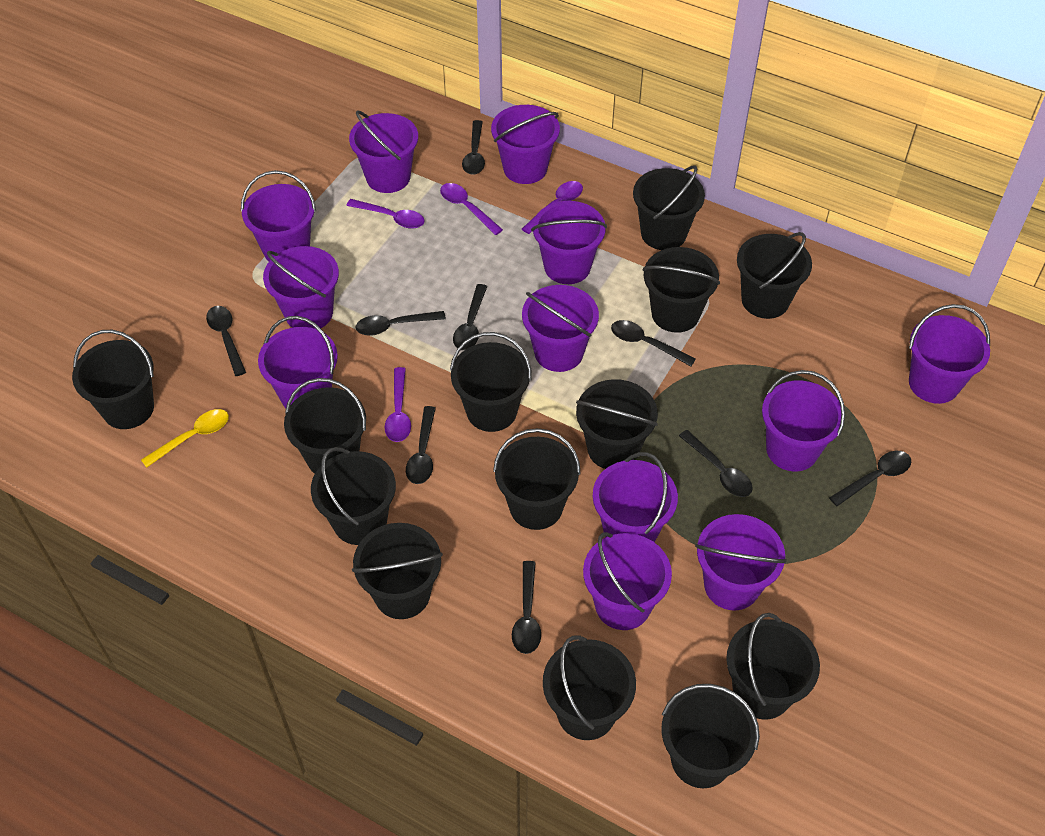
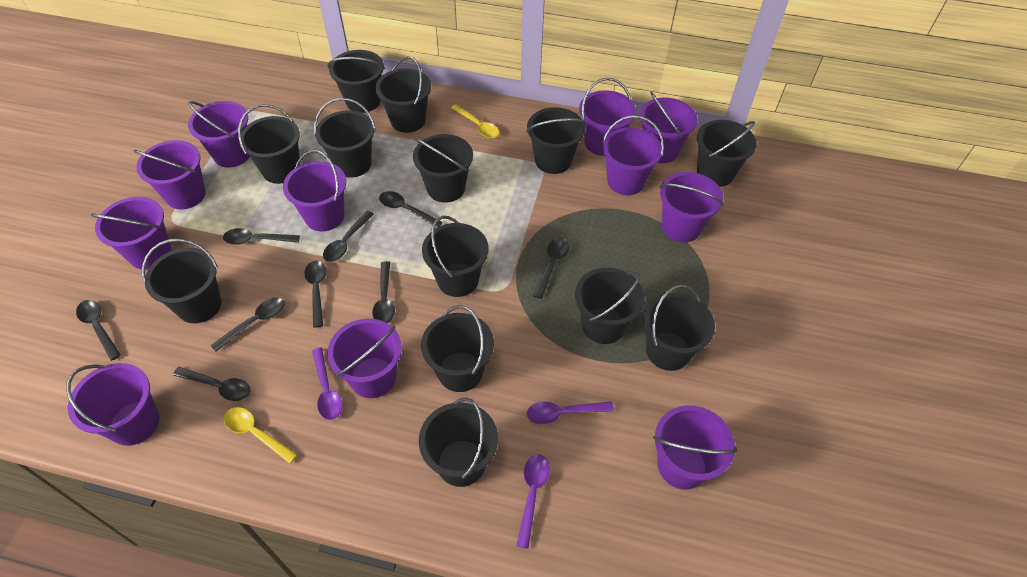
purple bucket: 12 -> 11
purple spoon: 4 -> 3
yellow spoon: 1 -> 2

